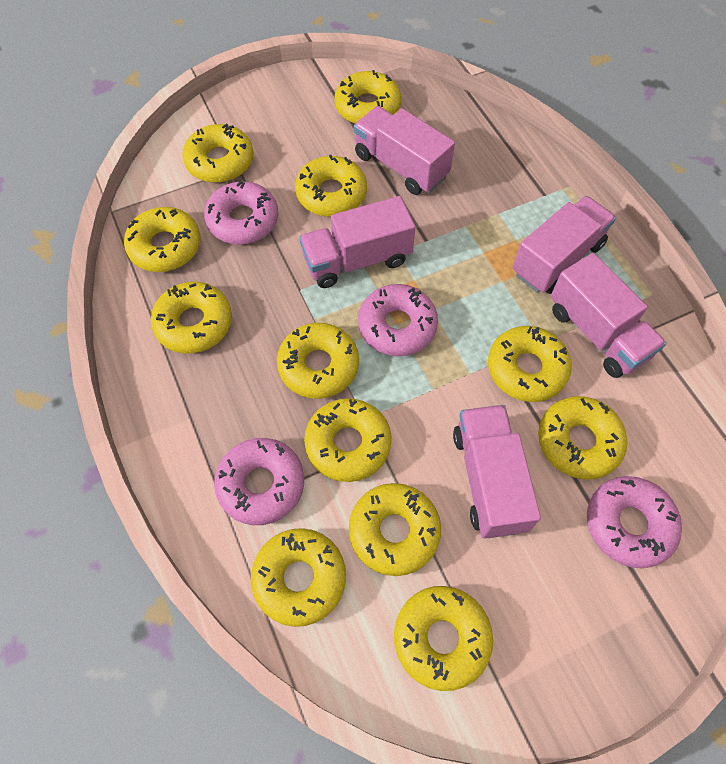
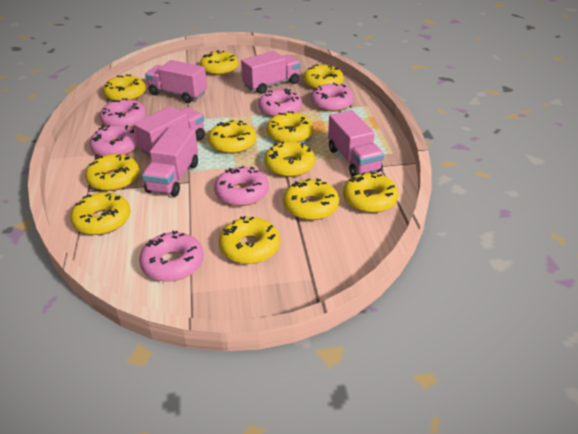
pink donut: 4 -> 6
yellow donut: 12 -> 11

